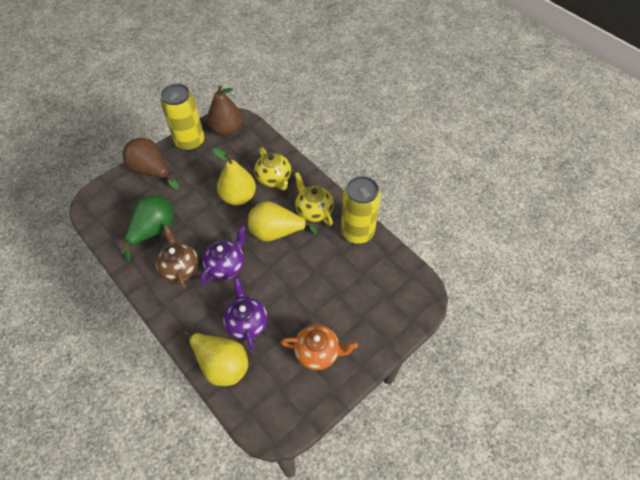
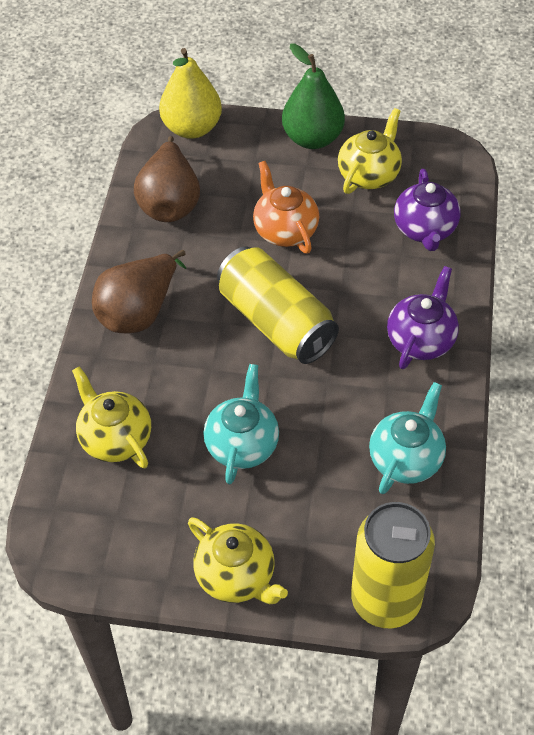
brown teapot: 1 -> 0
turquoise teapot: 0 -> 2
yellow pear: 3 -> 1
yellow teapot: 2 -> 3

